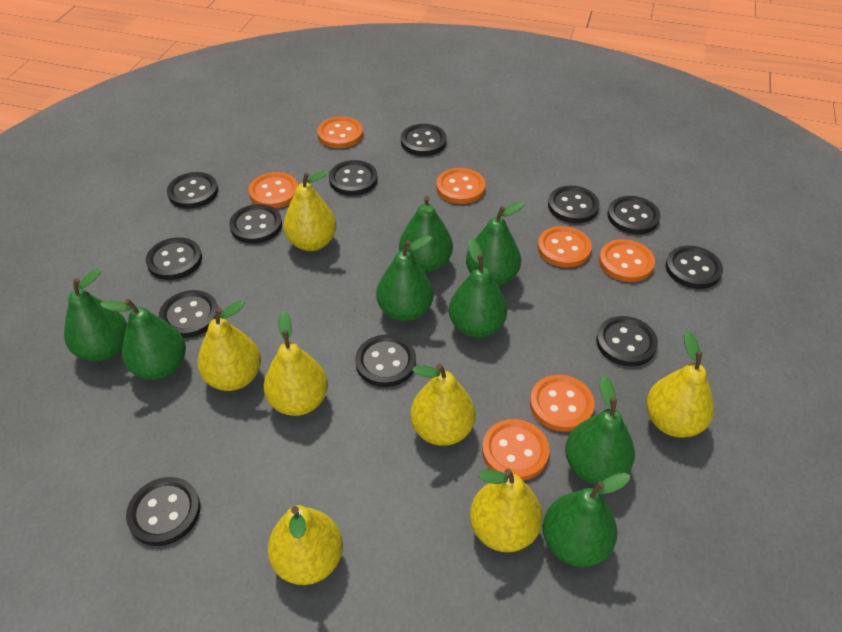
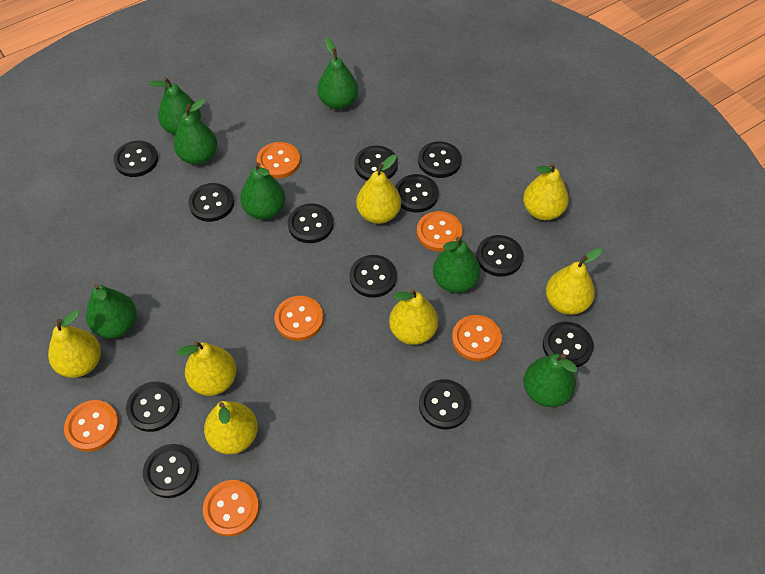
green pear: 8 -> 7
orange button: 7 -> 6

